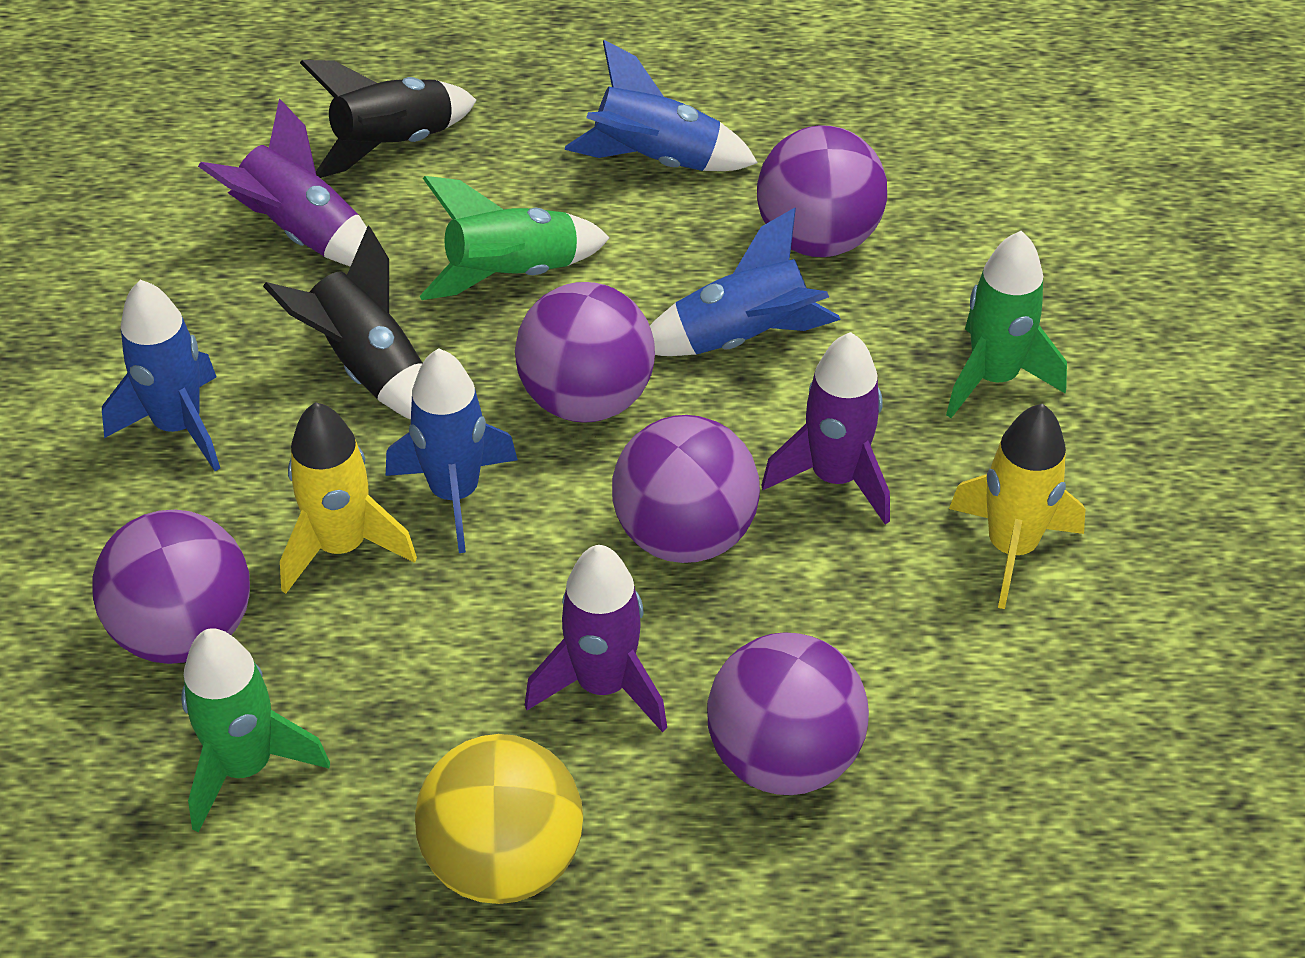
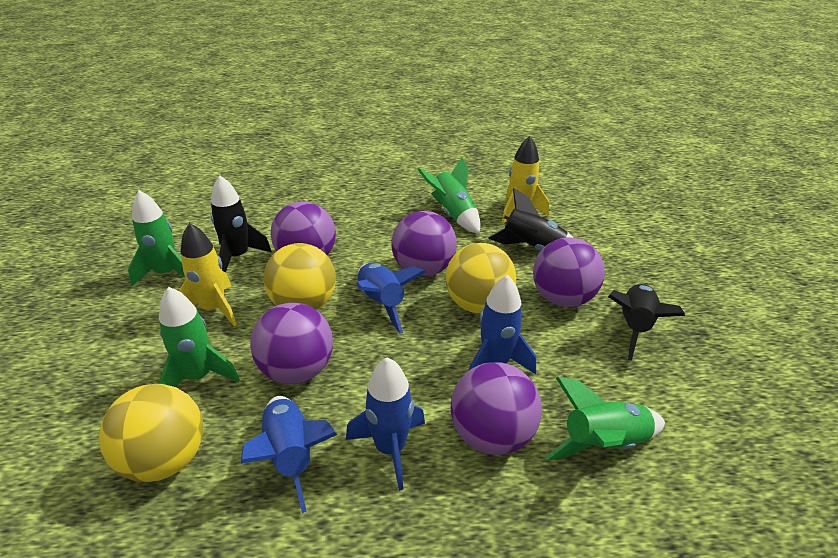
black rocket: 2 -> 3
green rocket: 3 -> 4
purple rocket: 3 -> 0
yellow ball: 1 -> 3

